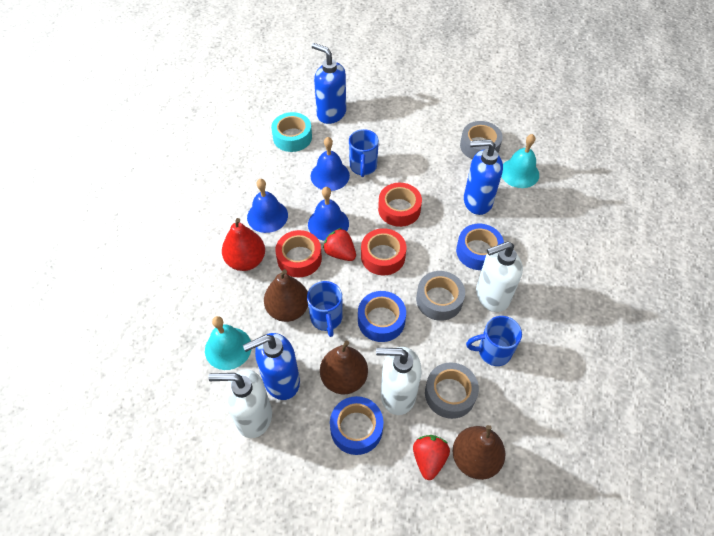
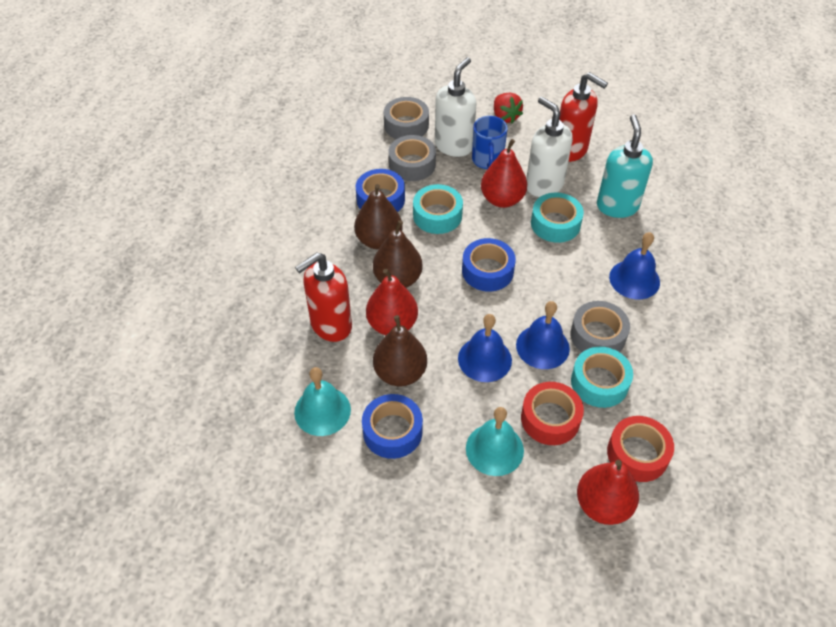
blue mug: 3 -> 1
blue soap dispenser: 3 -> 0
red pear: 1 -> 3
red soap dispenser: 0 -> 2
red strawberry: 2 -> 1
red tape: 3 -> 2
turquoise soap dispenser: 0 -> 1
turquoise tape: 1 -> 3
white soap dispenser: 3 -> 2

